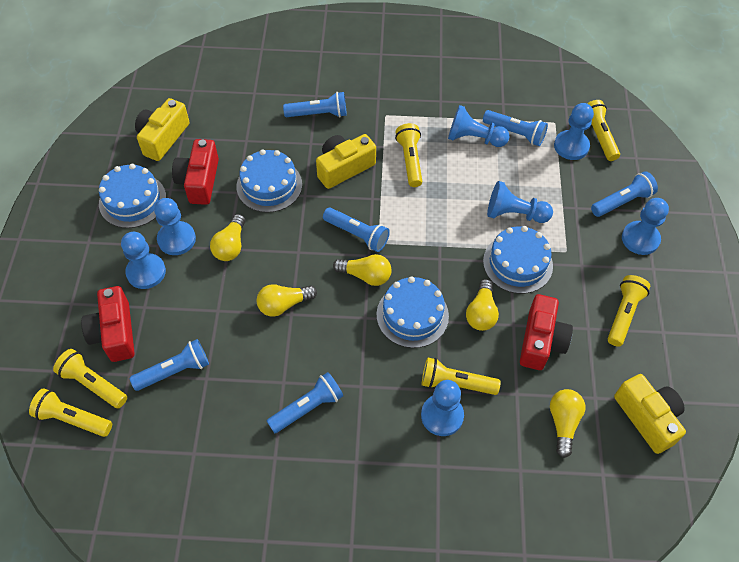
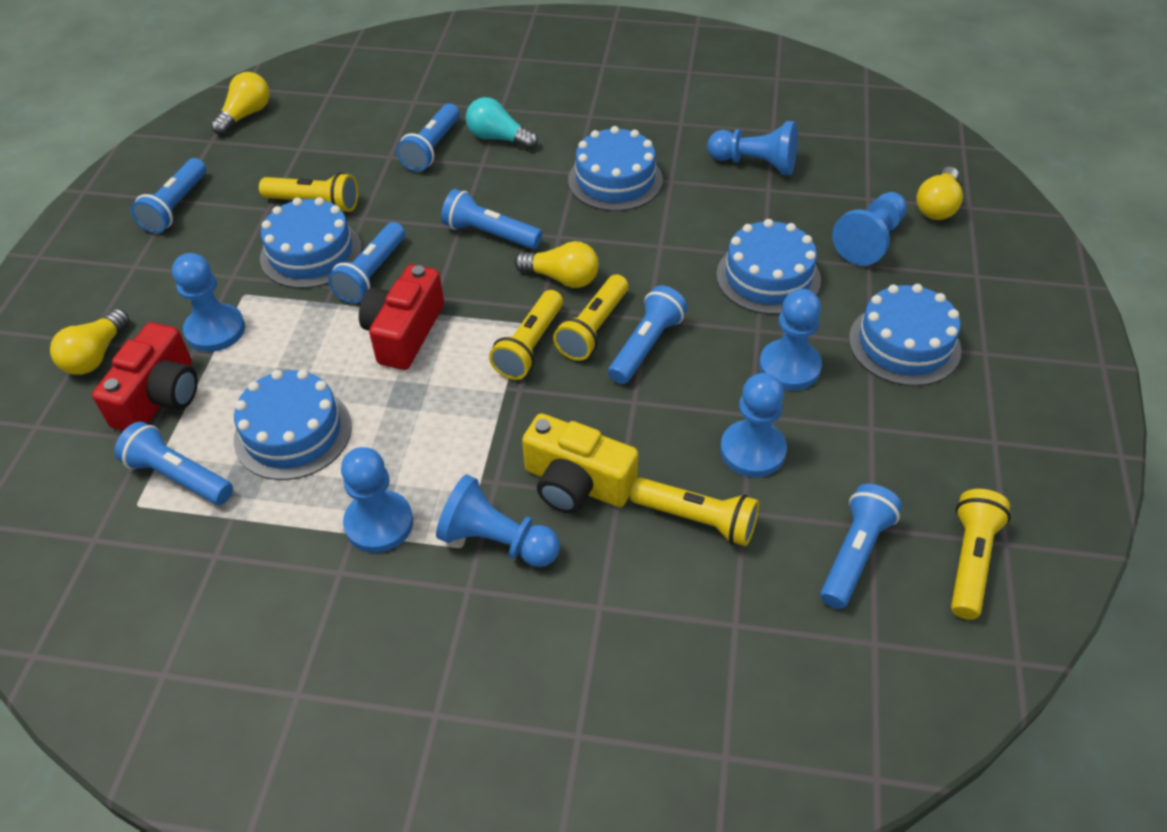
blue cake: 4 -> 5
blue flashlight: 6 -> 7
red camera: 3 -> 2
turquoise light bulb: 0 -> 1
yellow camera: 3 -> 1
yellow flashlight: 6 -> 5
yellow light bulb: 5 -> 4

